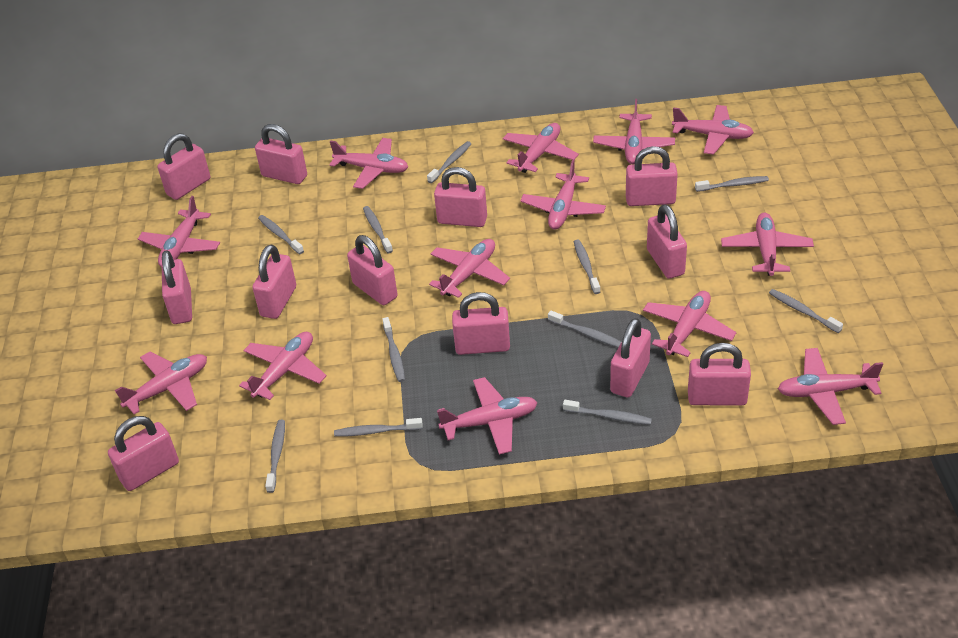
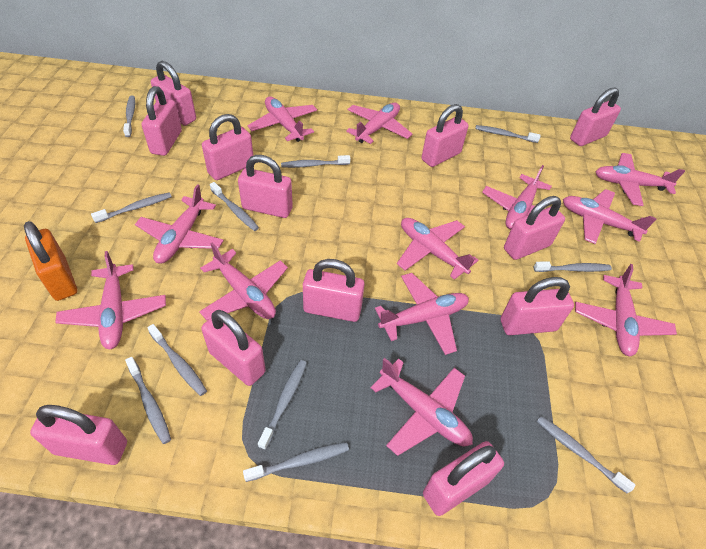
orange padlock: 0 -> 1
pink plane: 13 -> 12

